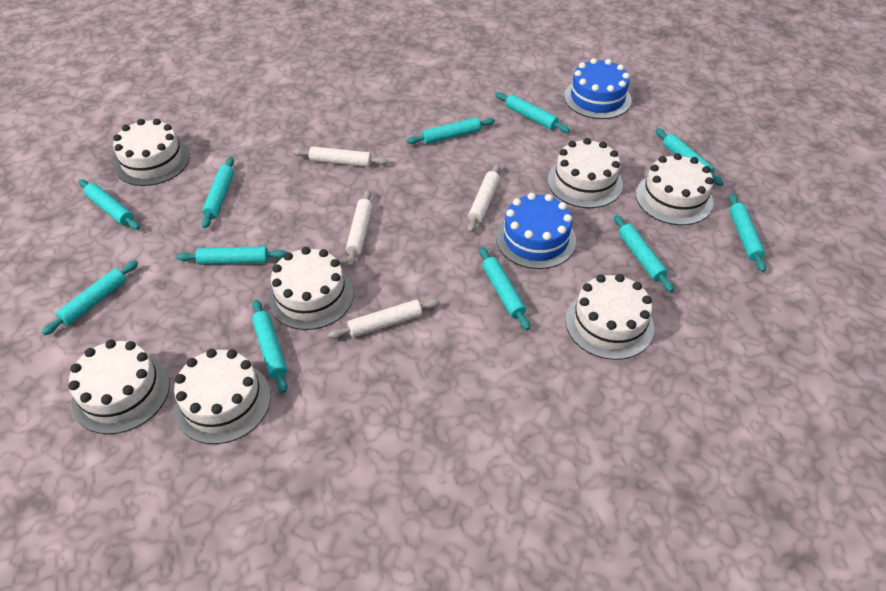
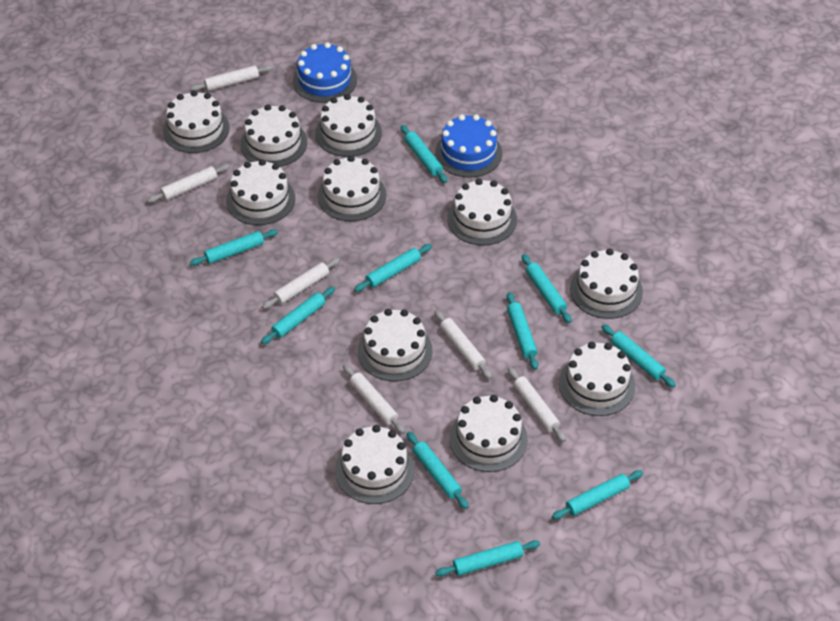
turquoise rolling pin: 11 -> 10
white cake: 7 -> 11
white rolling pin: 4 -> 6

